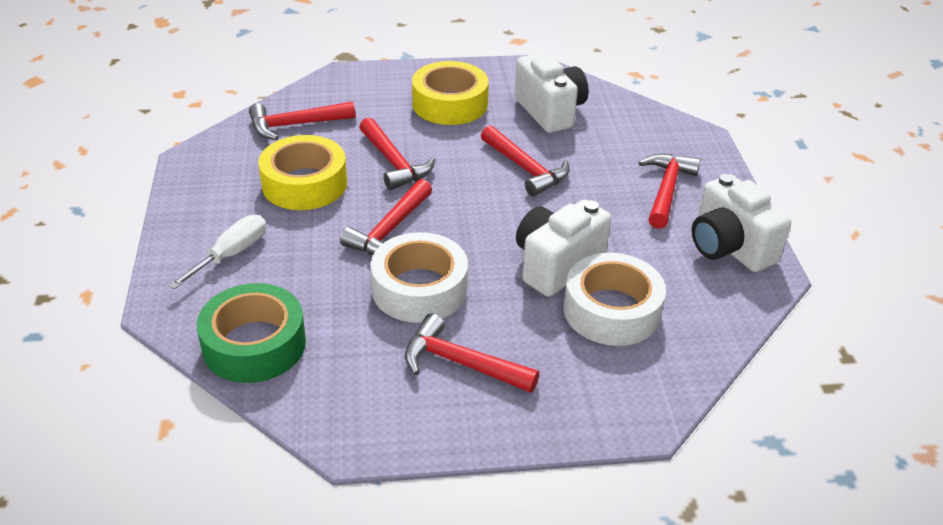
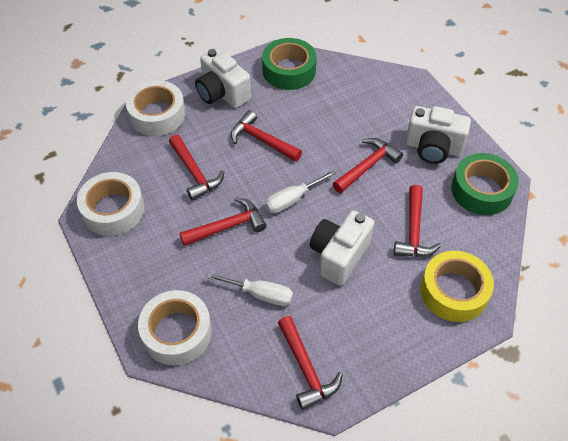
green tape: 1 -> 2
white screwdriver: 1 -> 2
white tape: 2 -> 3
yellow tape: 2 -> 1

